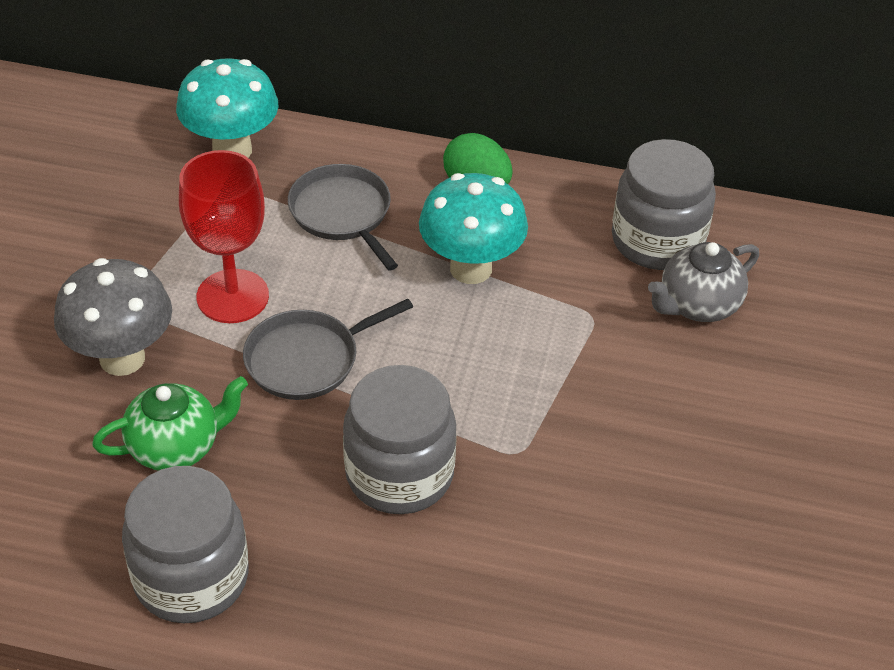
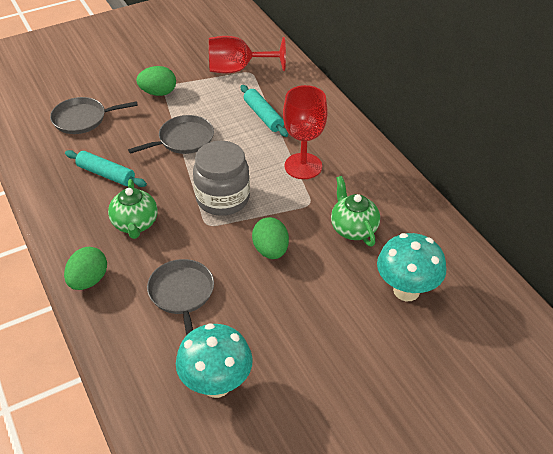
green egg: 1 -> 3
green teapot: 1 -> 2
grey jar: 3 -> 1
grey mushroom: 1 -> 0
grey pan: 2 -> 3
grey teapot: 1 -> 0
red goblet: 1 -> 2
turquoise rolling pin: 0 -> 2

